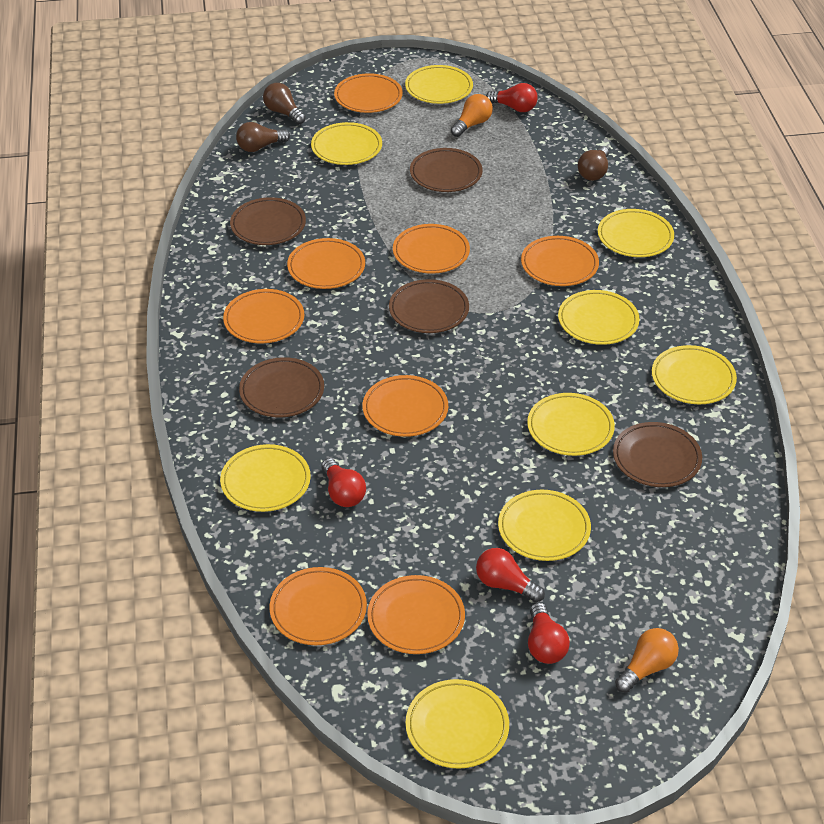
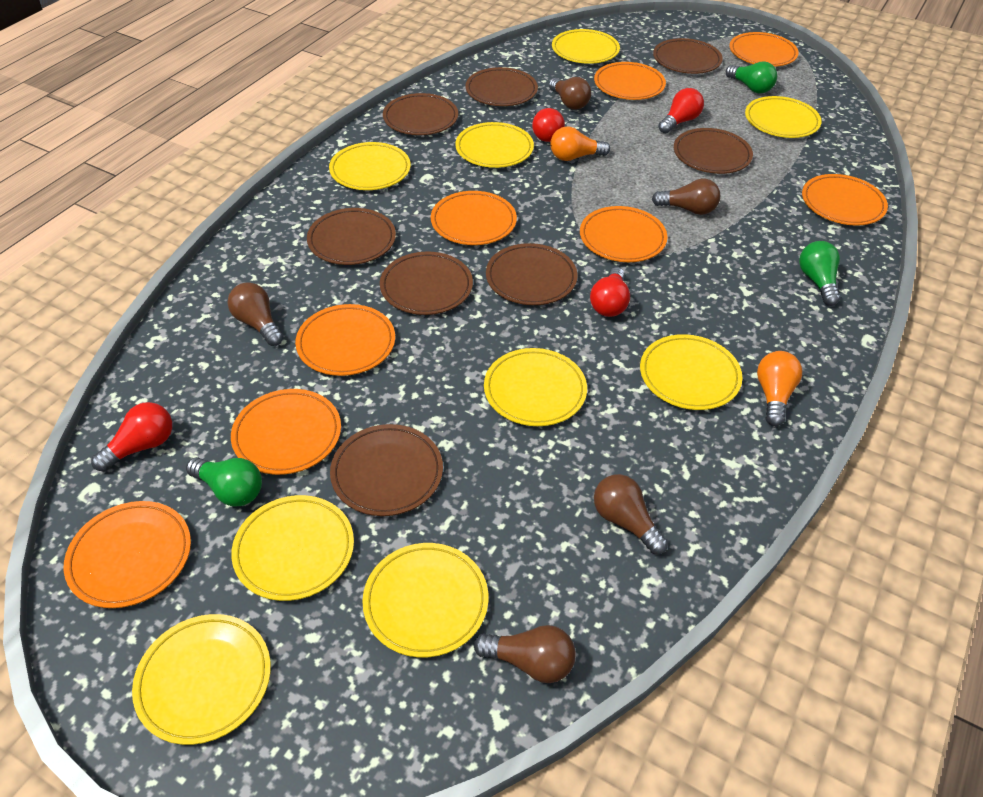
brown light bulb: 3 -> 5
brown plate: 5 -> 8
green light bulb: 0 -> 3

